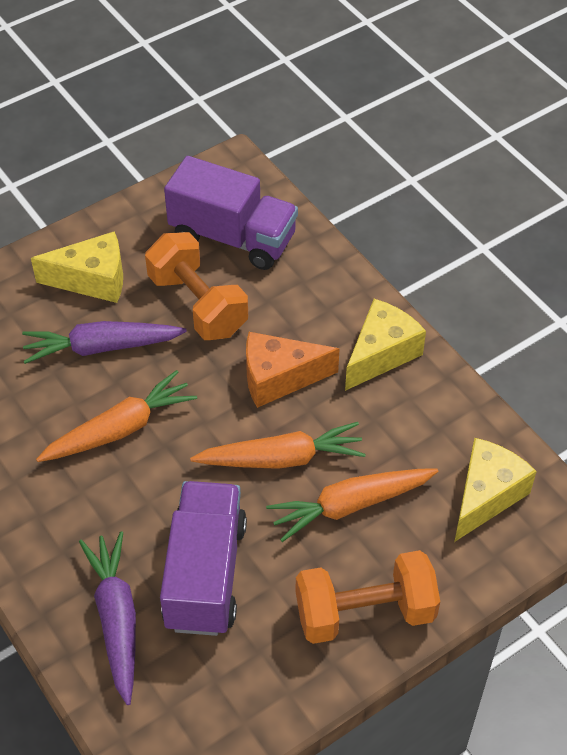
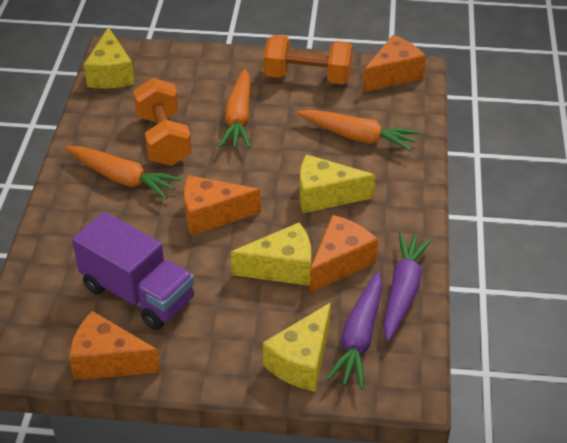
orange cheese: 1 -> 4
purple truck: 2 -> 1
yellow cheese: 3 -> 4

